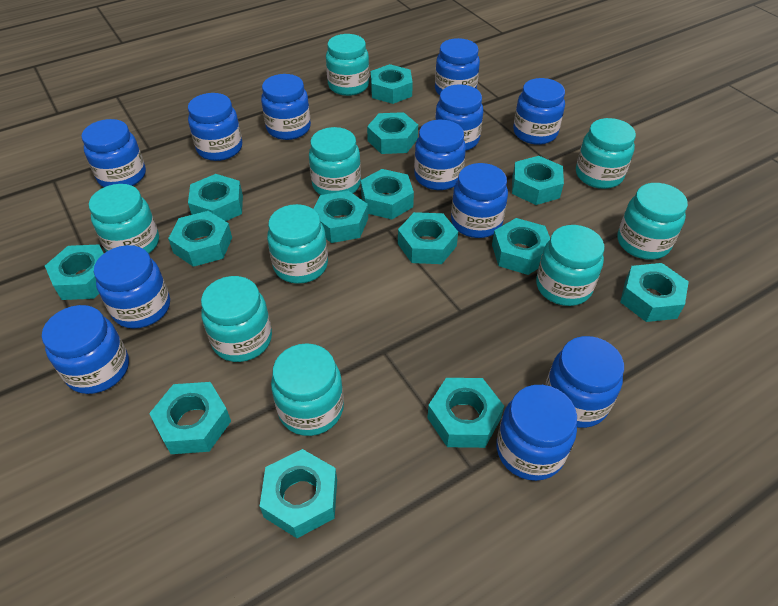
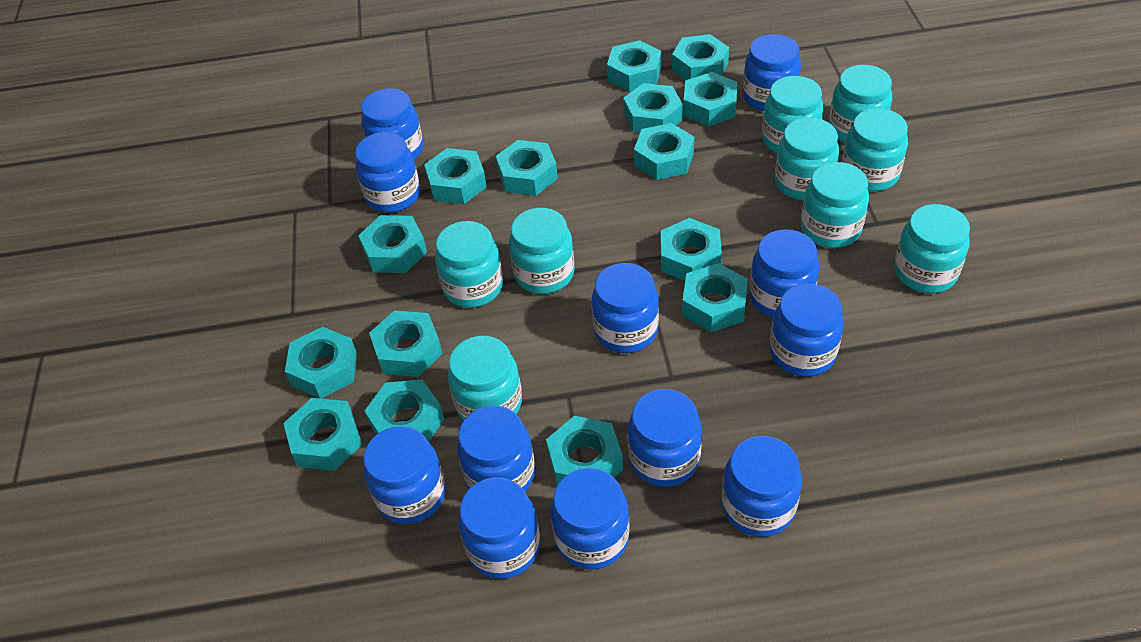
turquoise nut: 14 -> 15

